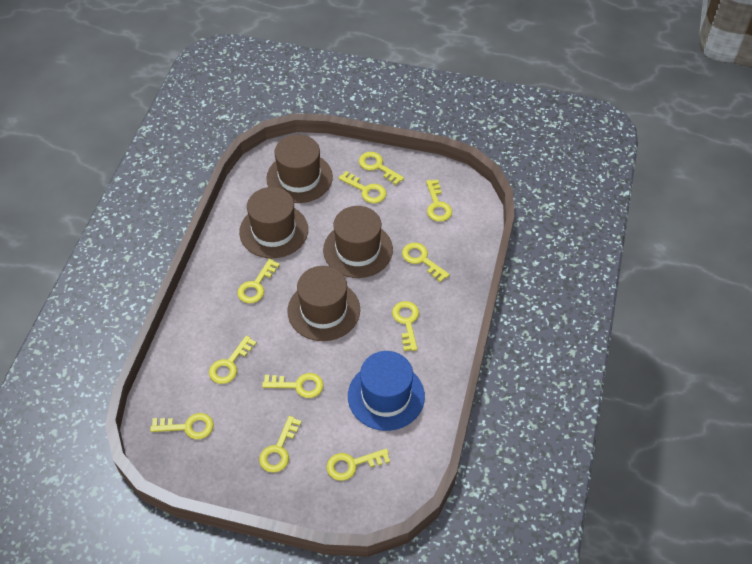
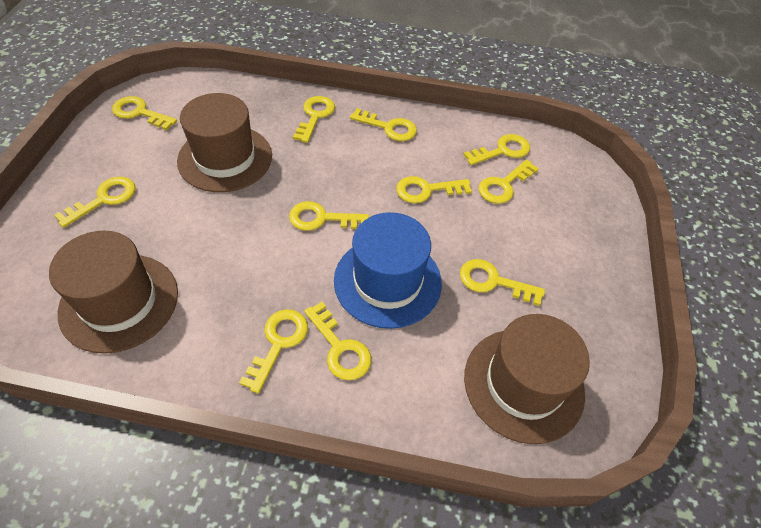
brown hat: 4 -> 3

